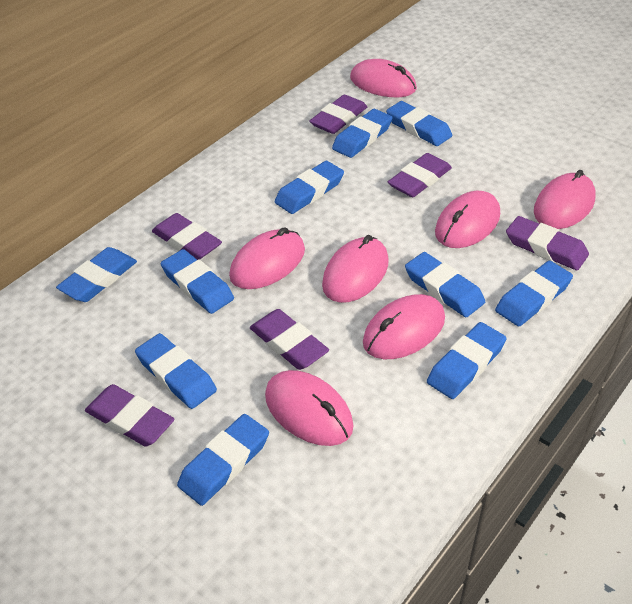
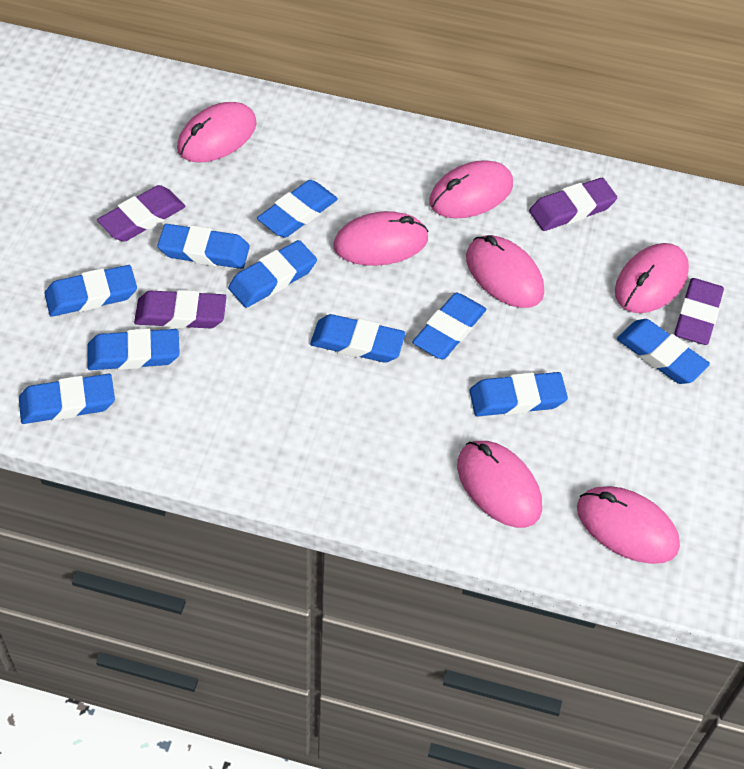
purple eraser: 6 -> 4

